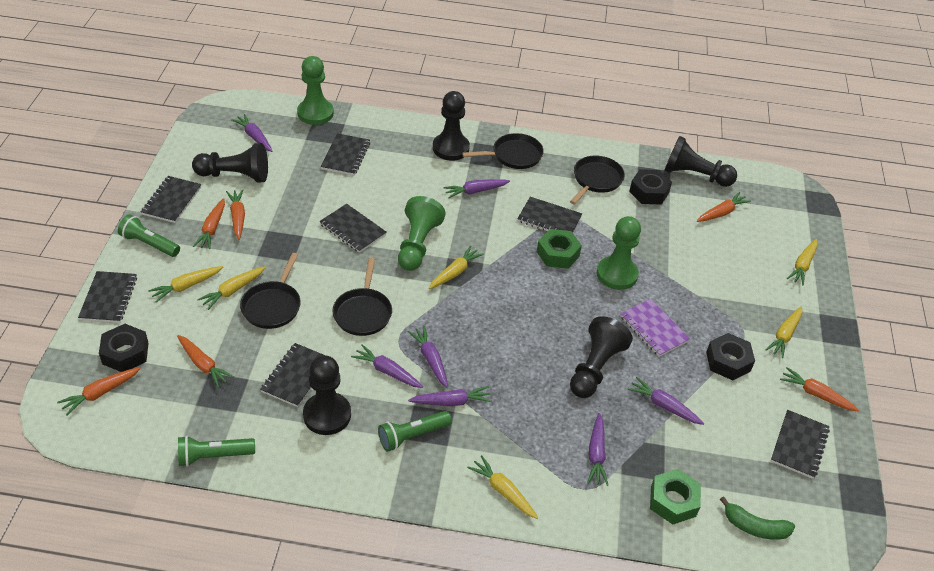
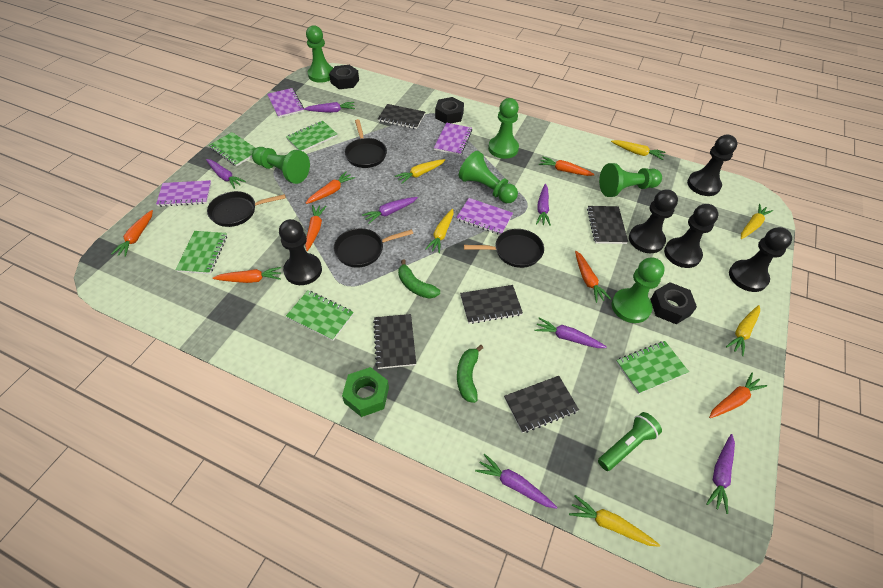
black notebook: 7 -> 5
green banana: 1 -> 2
green flashlight: 3 -> 1
green notebook: 0 -> 5
green nut: 2 -> 1
green pawn: 3 -> 6
orange carrot: 6 -> 7
purple notebook: 1 -> 4

